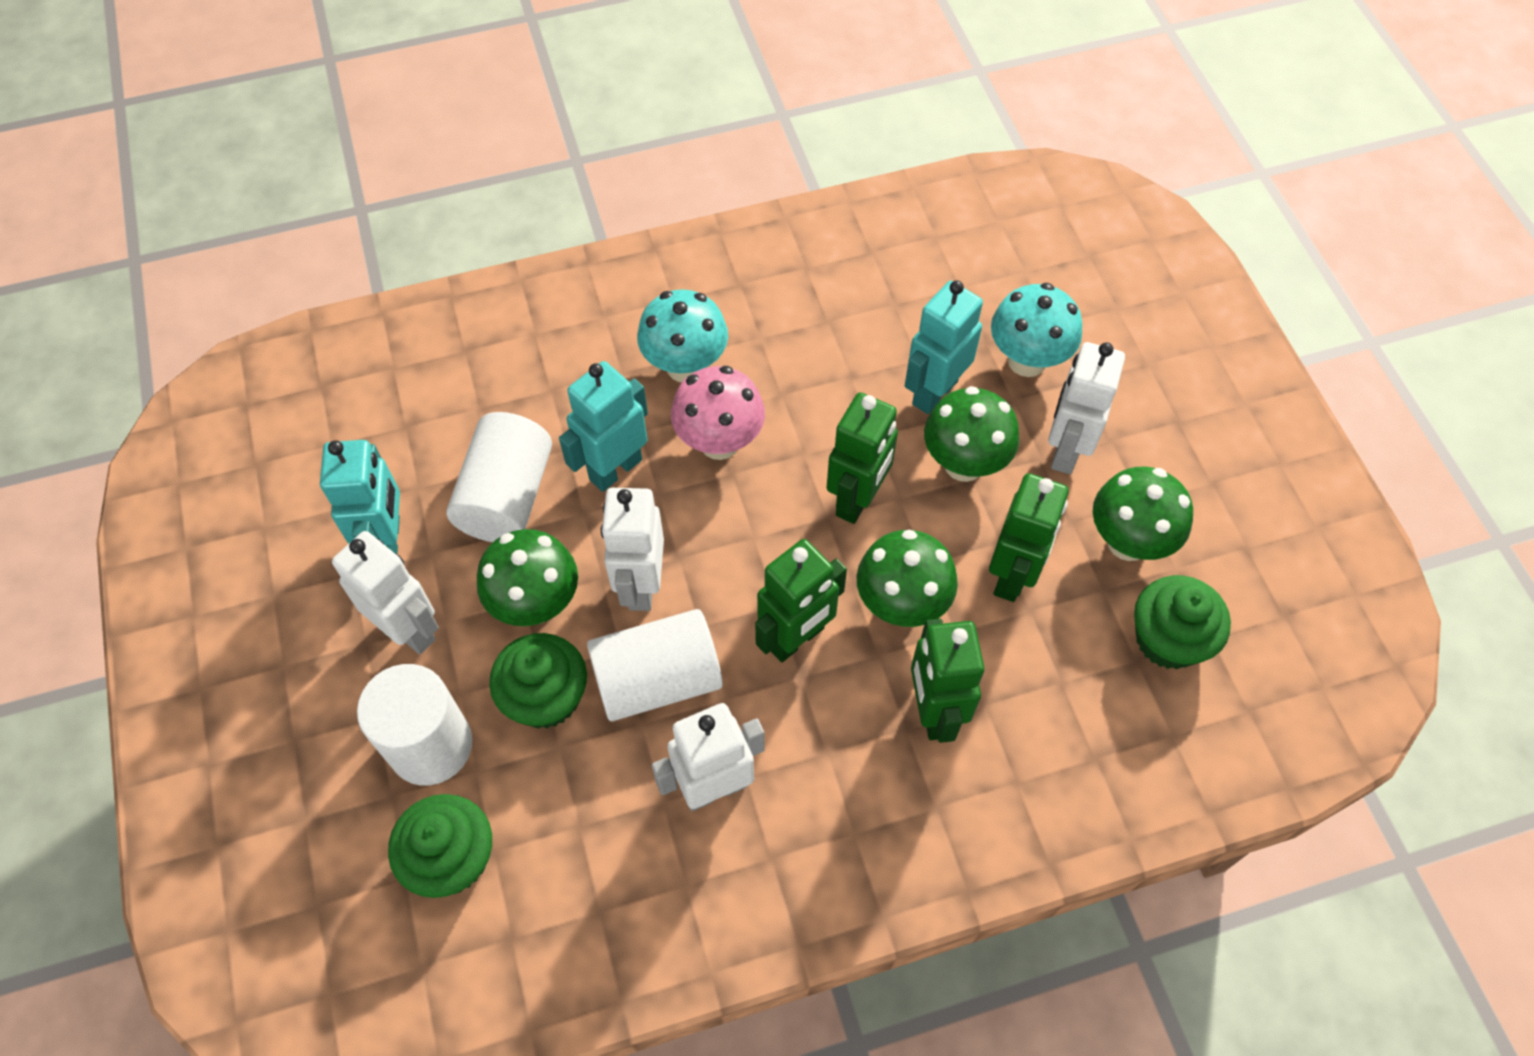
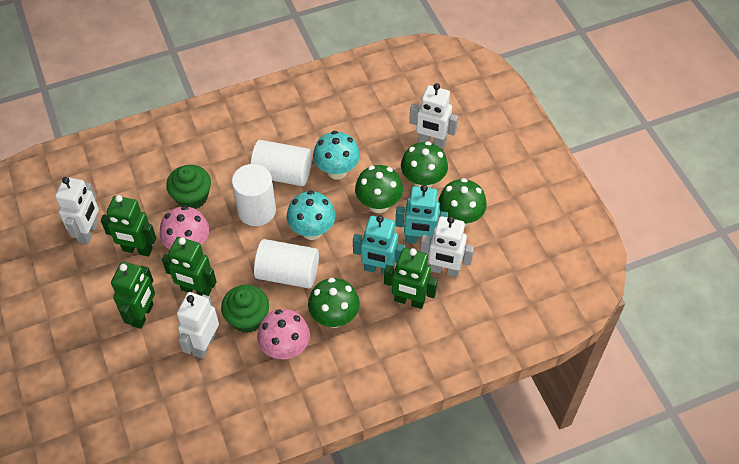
green cupcake: 3 -> 2
pink mushroom: 1 -> 2
turquoise robot: 3 -> 2

